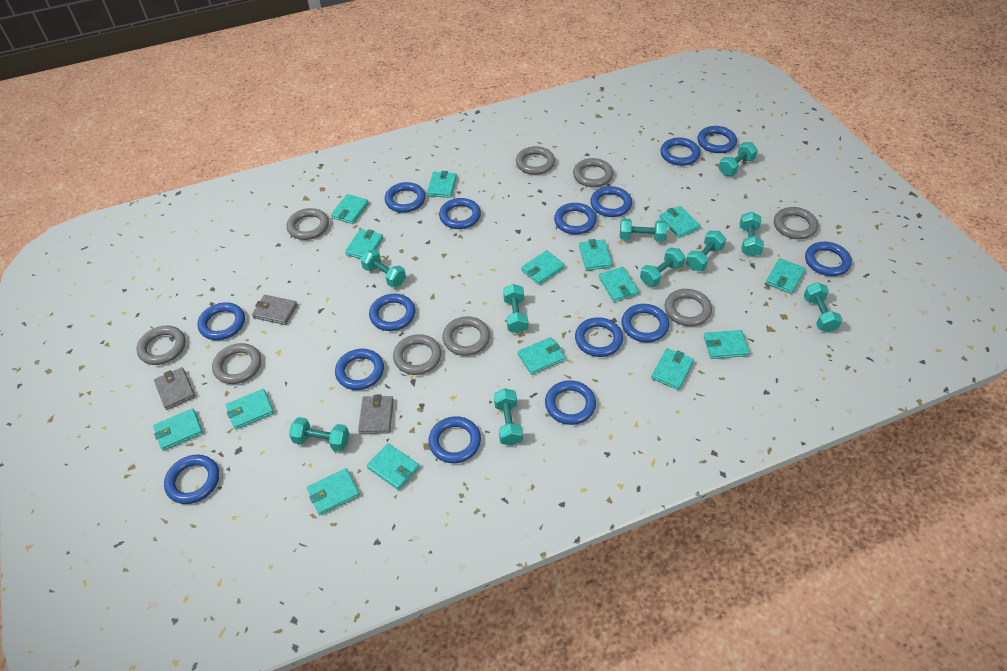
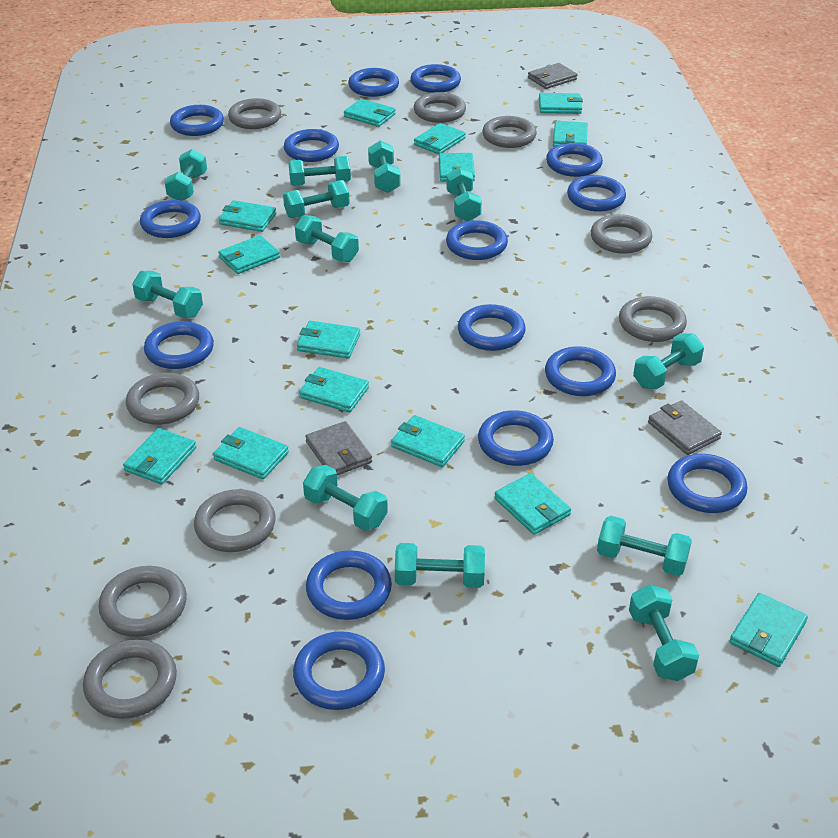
turquoise dumbbell: 10 -> 12
turquoise wallet: 15 -> 14

